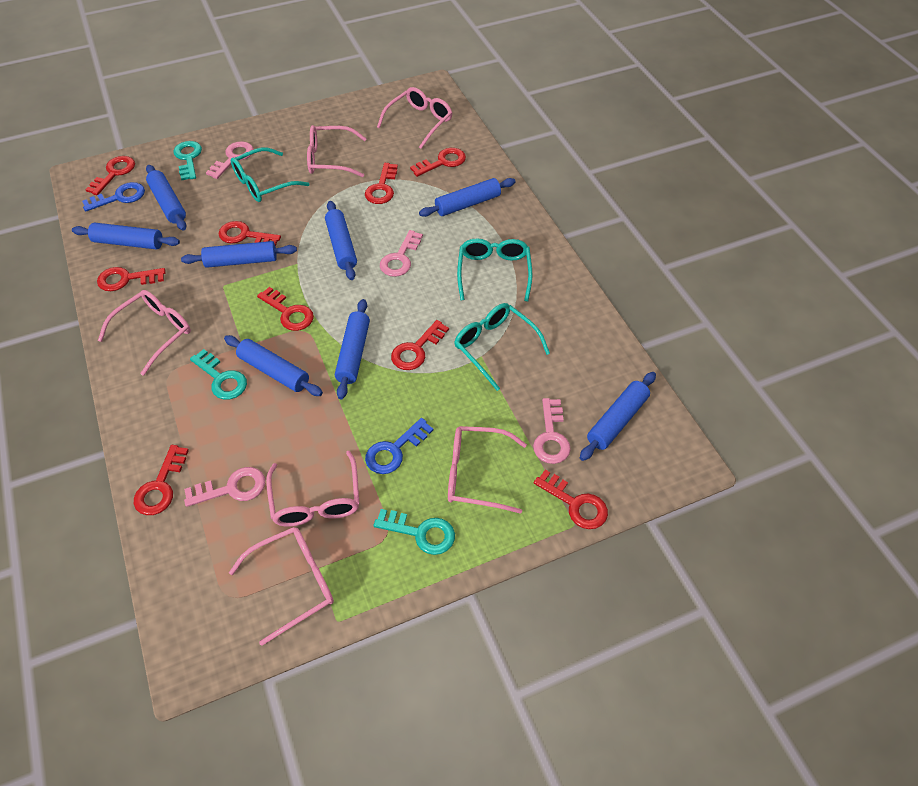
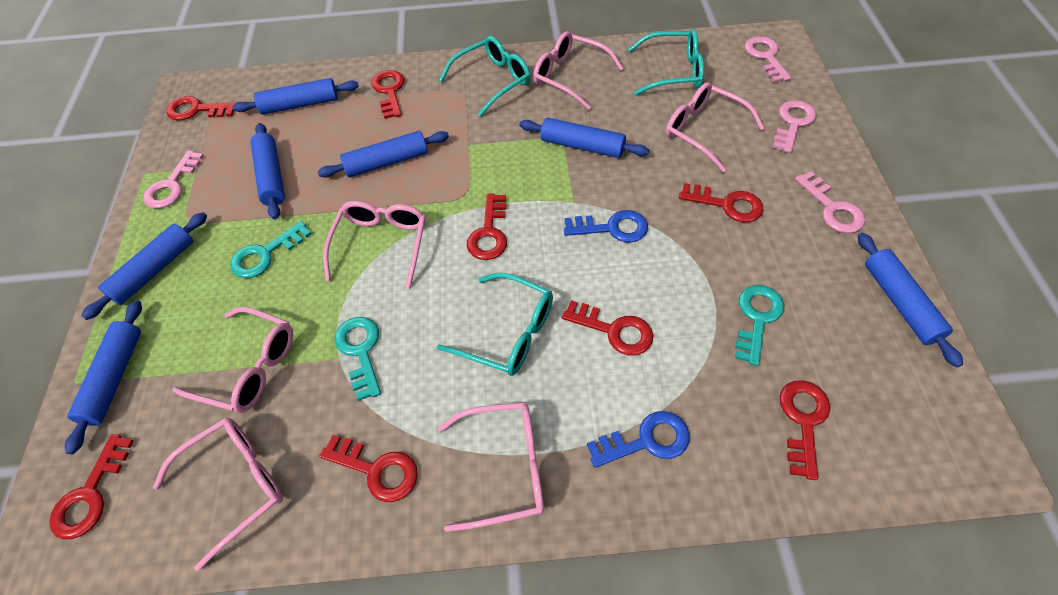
blue rolling pin: 8 -> 7
red key: 9 -> 8

